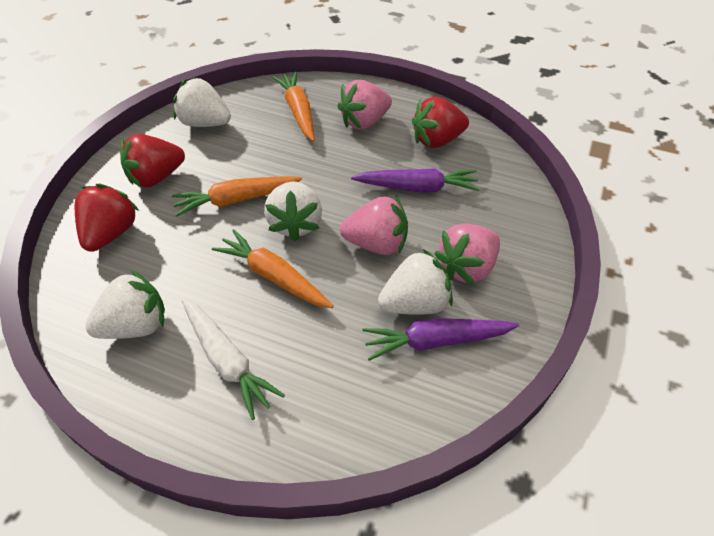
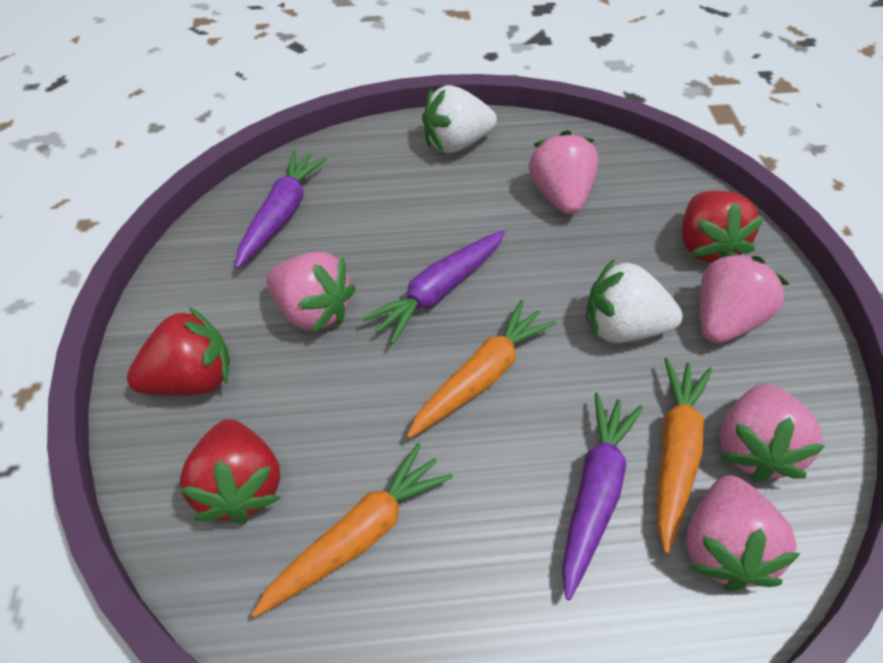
pink strawberry: 3 -> 5
purple carrot: 2 -> 3
white carrot: 1 -> 0
white strawberry: 4 -> 2

